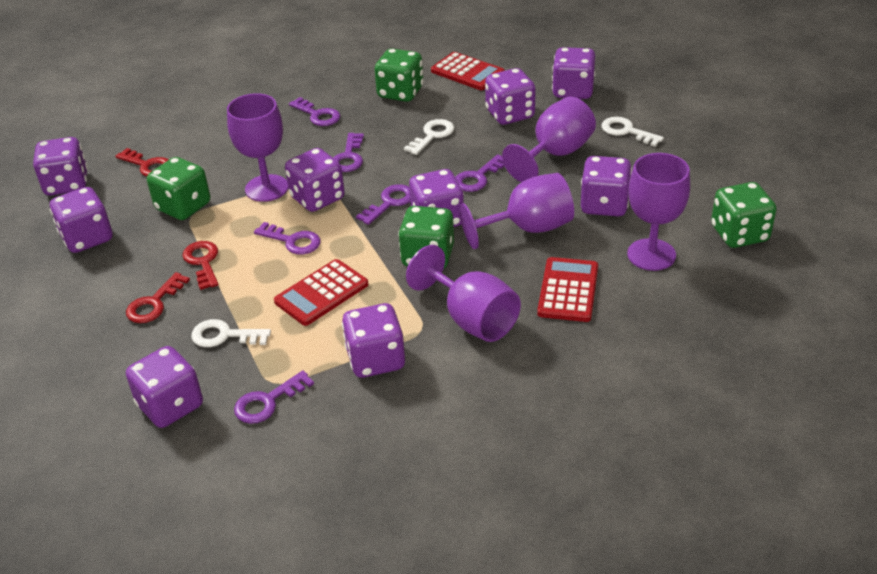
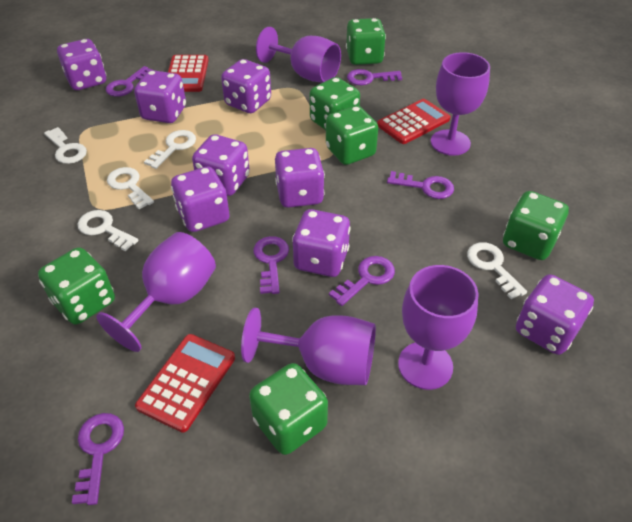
green dice: 4 -> 6
purple dice: 9 -> 8
red key: 3 -> 0
white key: 3 -> 5

